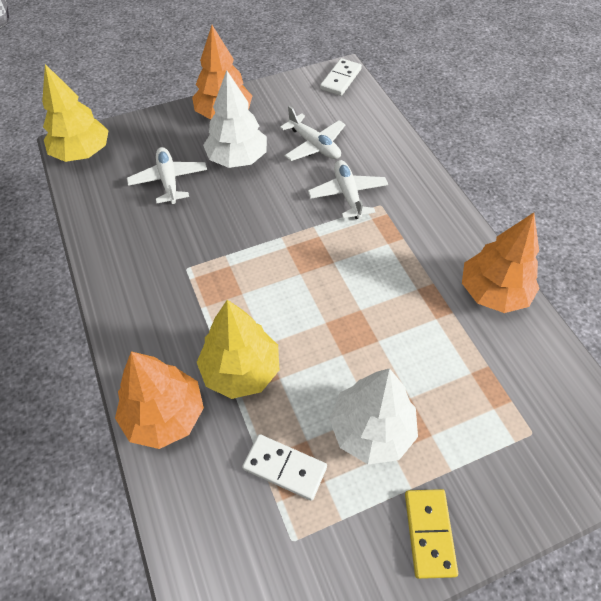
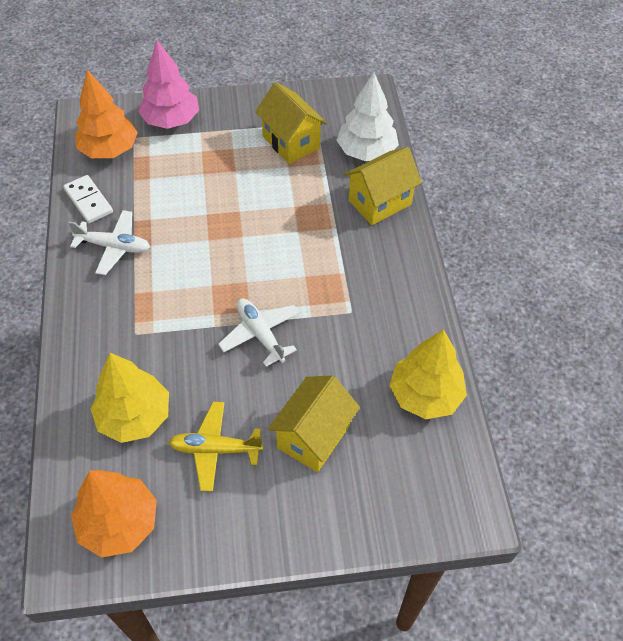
orange tree: 3 -> 2
pink tree: 0 -> 1
white domino: 2 -> 1
white plane: 3 -> 2
white tree: 2 -> 1
yellow domino: 1 -> 0
yellow house: 0 -> 3
yellow plane: 0 -> 1

